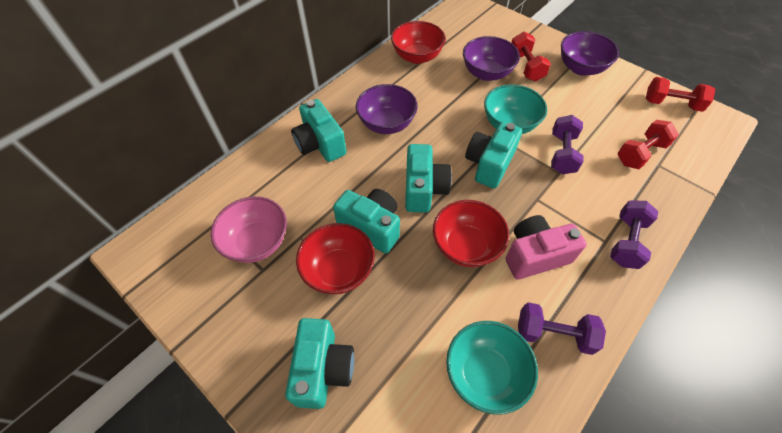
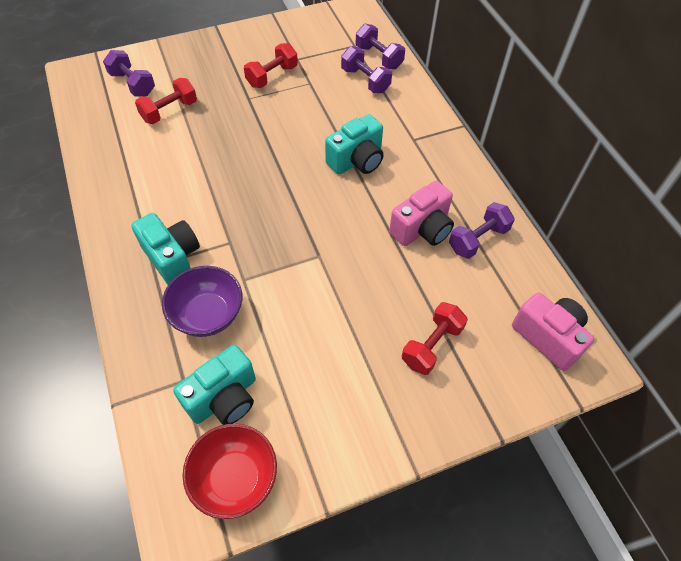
pink bowl: 1 -> 0
pink camera: 1 -> 2
purple bowl: 3 -> 1
purple dumbbell: 3 -> 4
red bowl: 3 -> 1
turquoise bowl: 2 -> 0
turquoise camera: 5 -> 3

